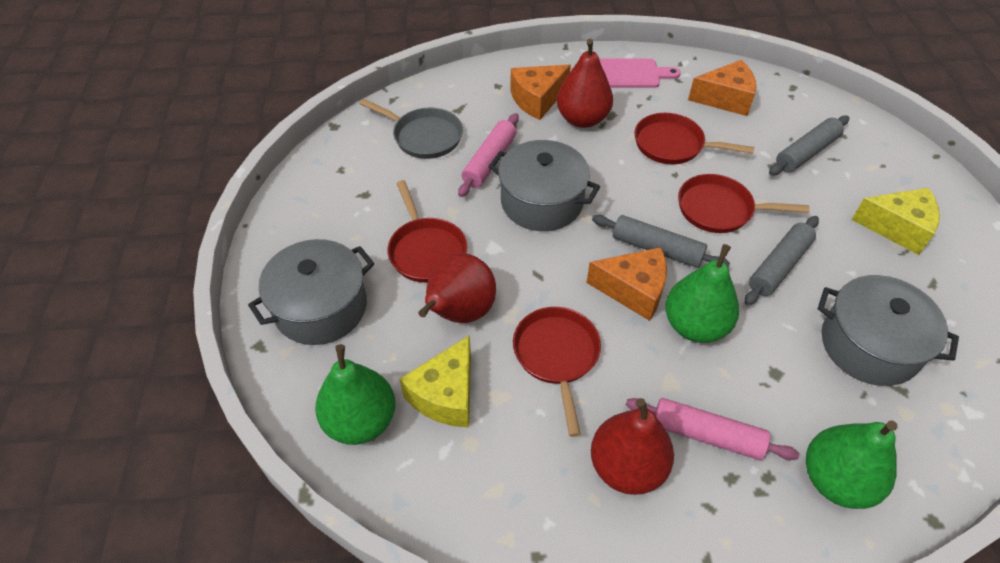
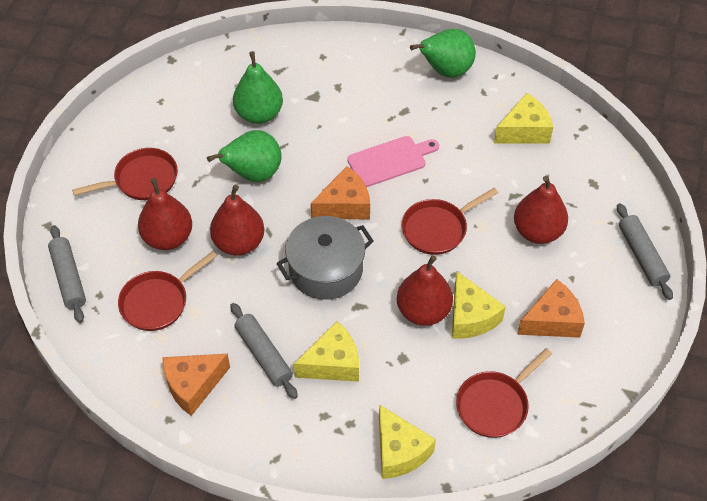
grey pan: 1 -> 0
grey pot: 3 -> 1
pink rolling pin: 2 -> 0
red pear: 3 -> 4
yellow cheese: 2 -> 4

